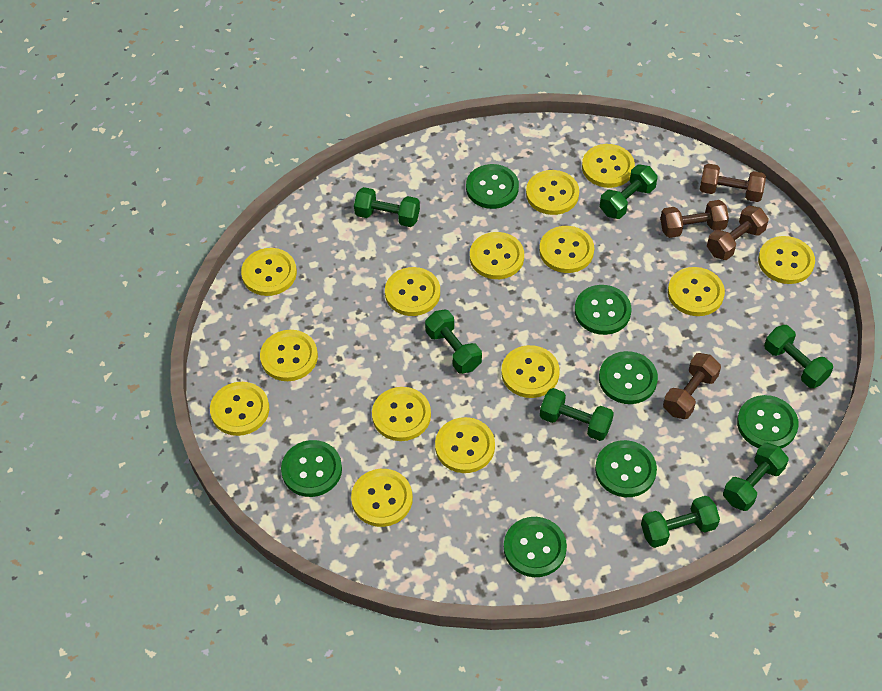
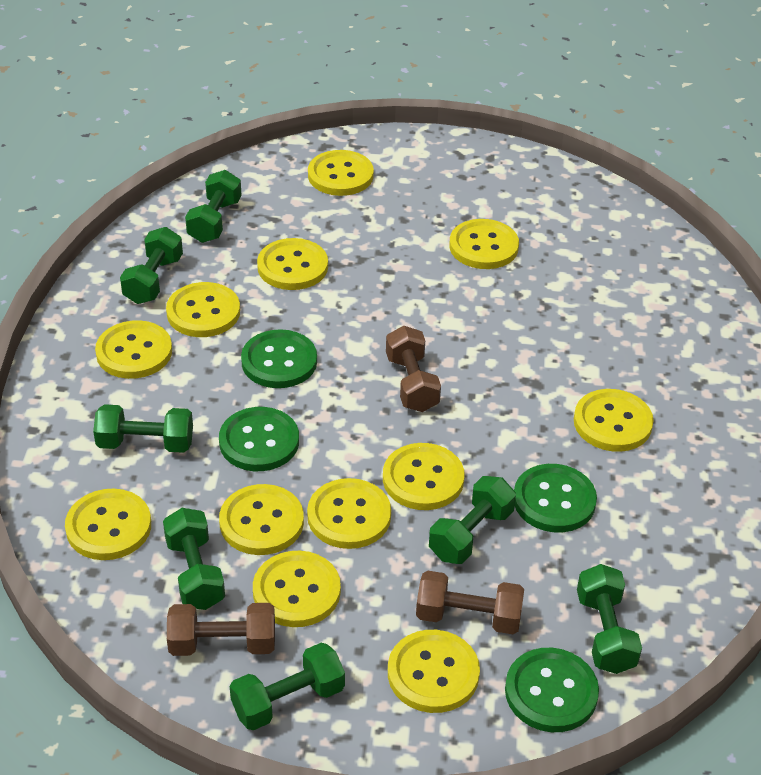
brown dumbbell: 4 -> 3
green button: 7 -> 4
yellow button: 14 -> 12

